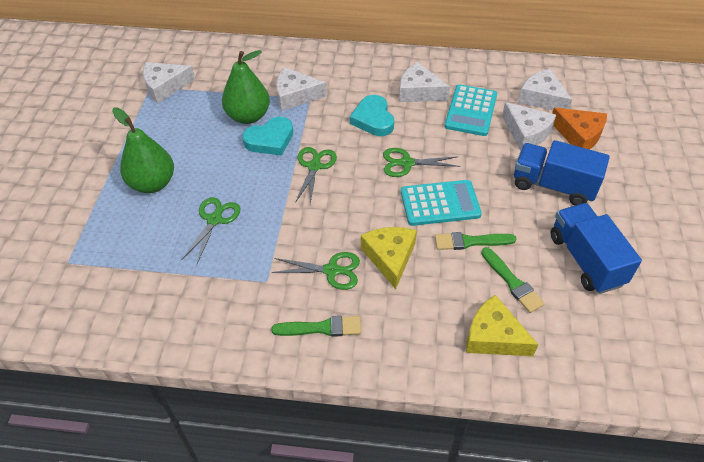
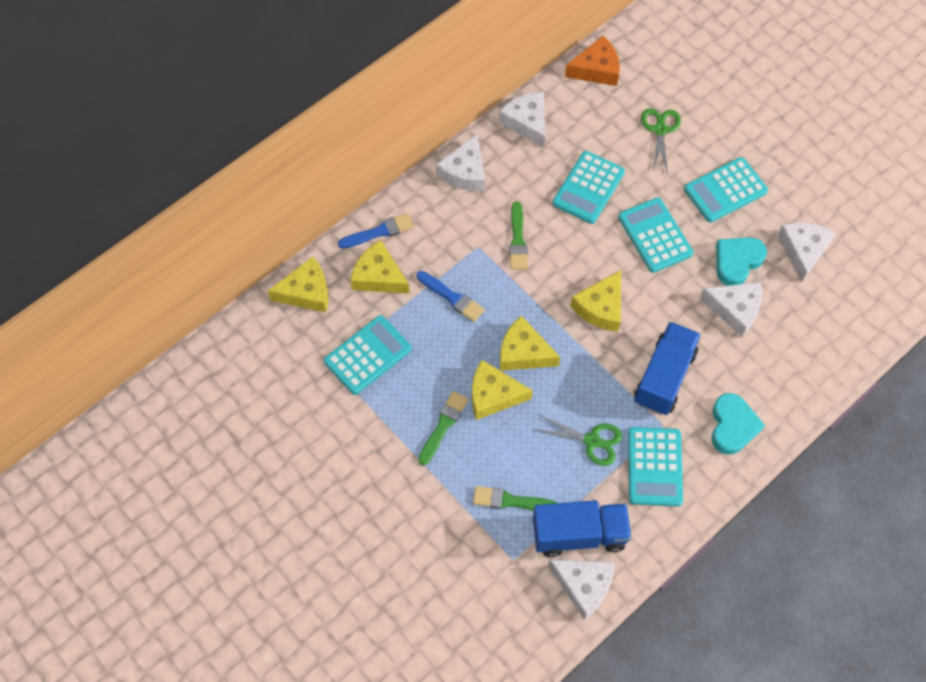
blue brush: 0 -> 2
green pear: 2 -> 0
green scissors: 4 -> 2
turquoise calculator: 2 -> 5
yellow cheese: 2 -> 5

